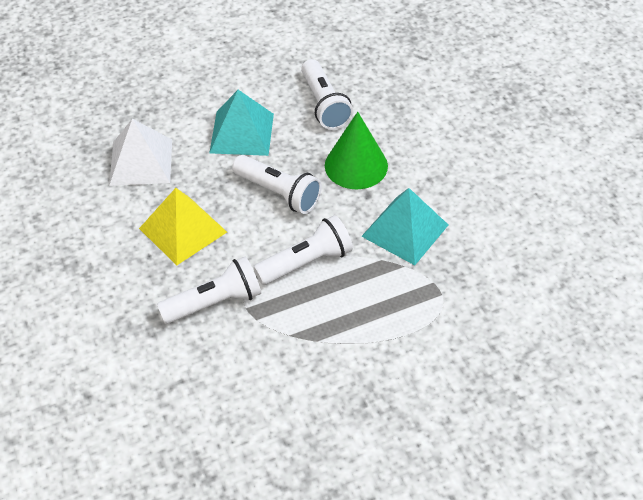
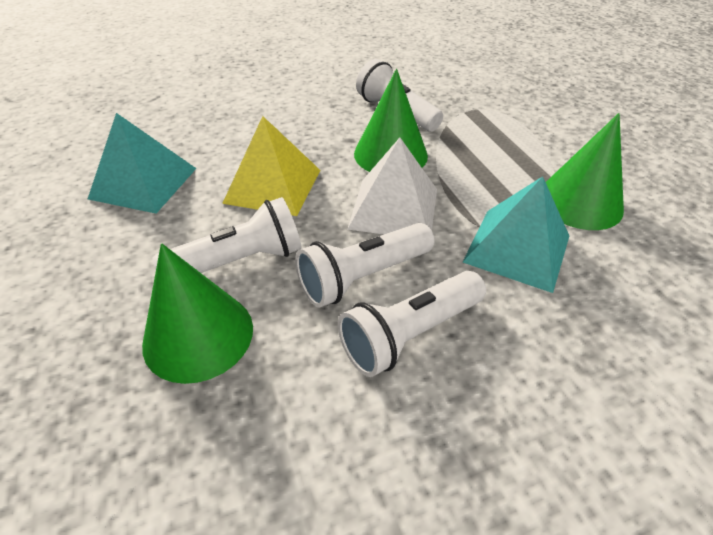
green cone: 1 -> 3

